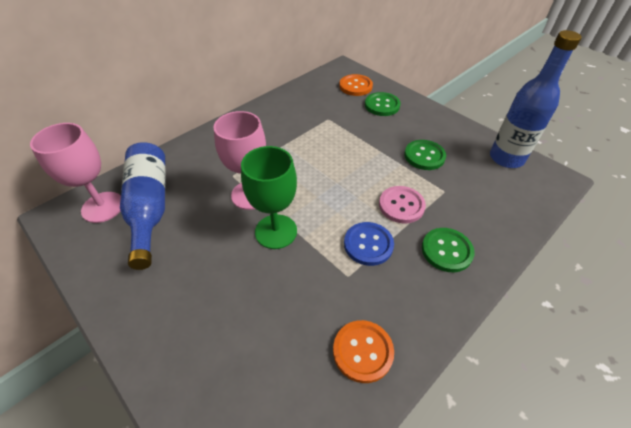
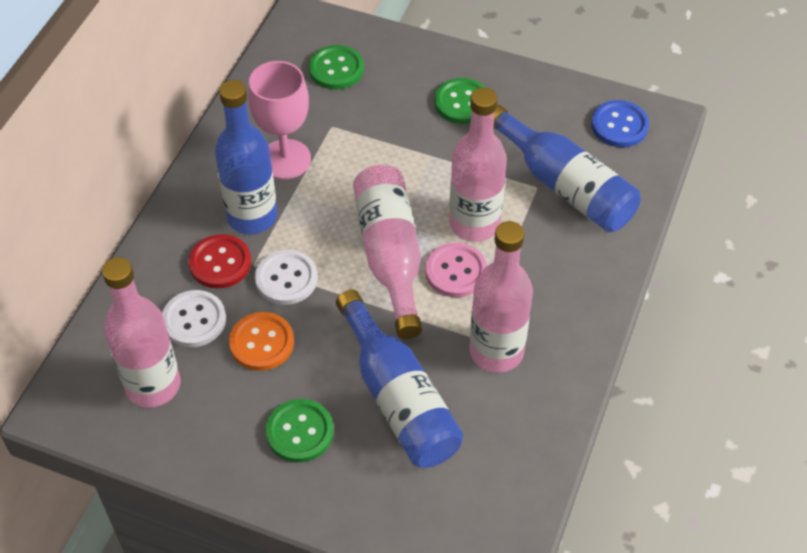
blue bottle: 2 -> 3
green goblet: 1 -> 0
orange button: 2 -> 1
pink bottle: 0 -> 4
pink goblet: 2 -> 1
red button: 0 -> 1
white button: 0 -> 2

